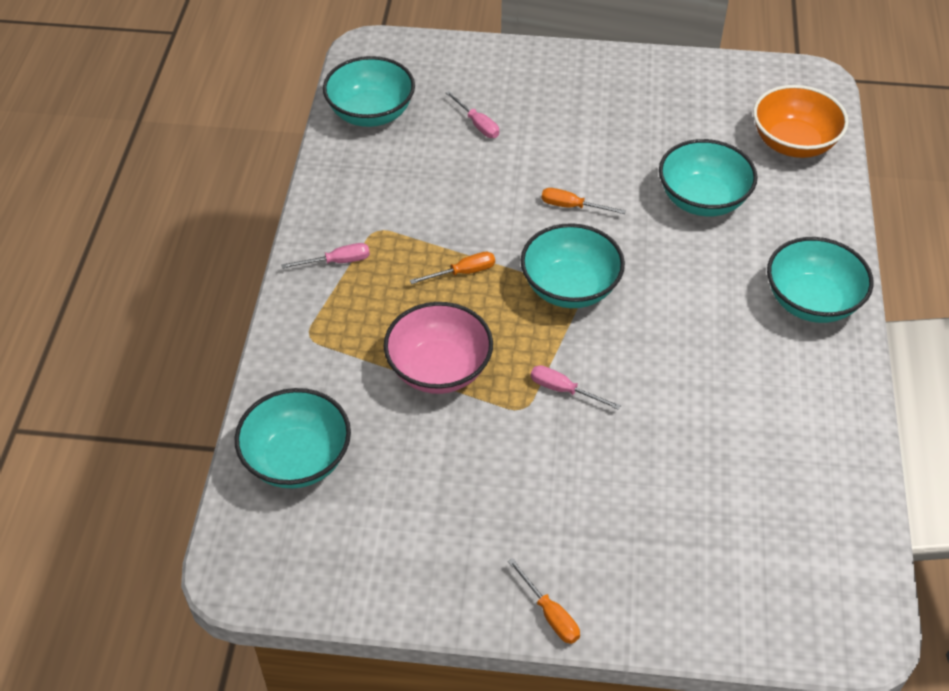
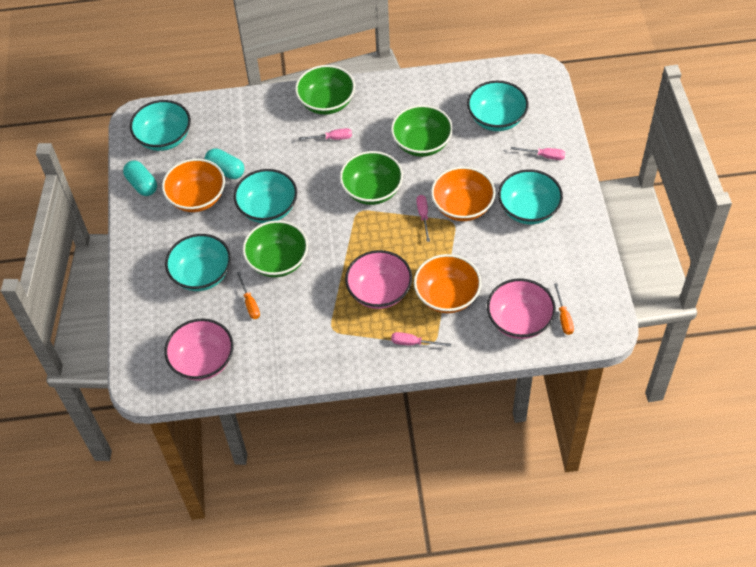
green bowl: 0 -> 4
orange bowl: 1 -> 3
orange screwdriver: 3 -> 2
pink bowl: 1 -> 3
pink screwdriver: 3 -> 4
turquoise capsule: 0 -> 2

